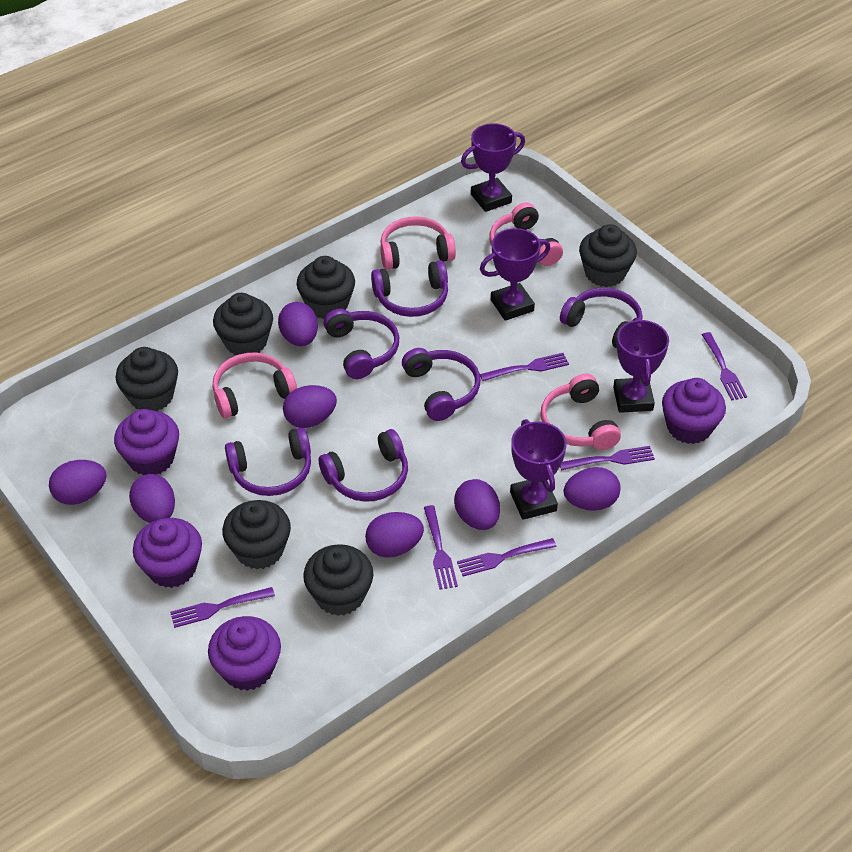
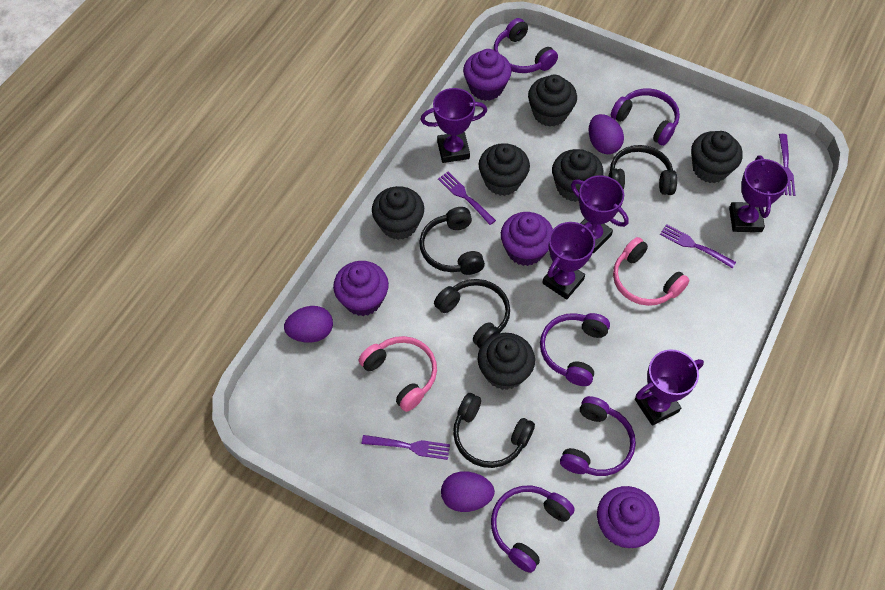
black headphones: 0 -> 4
pink headphones: 4 -> 2
purple egg: 7 -> 3
purple fork: 6 -> 4
purple headphones: 6 -> 5
purple trophy: 4 -> 5

